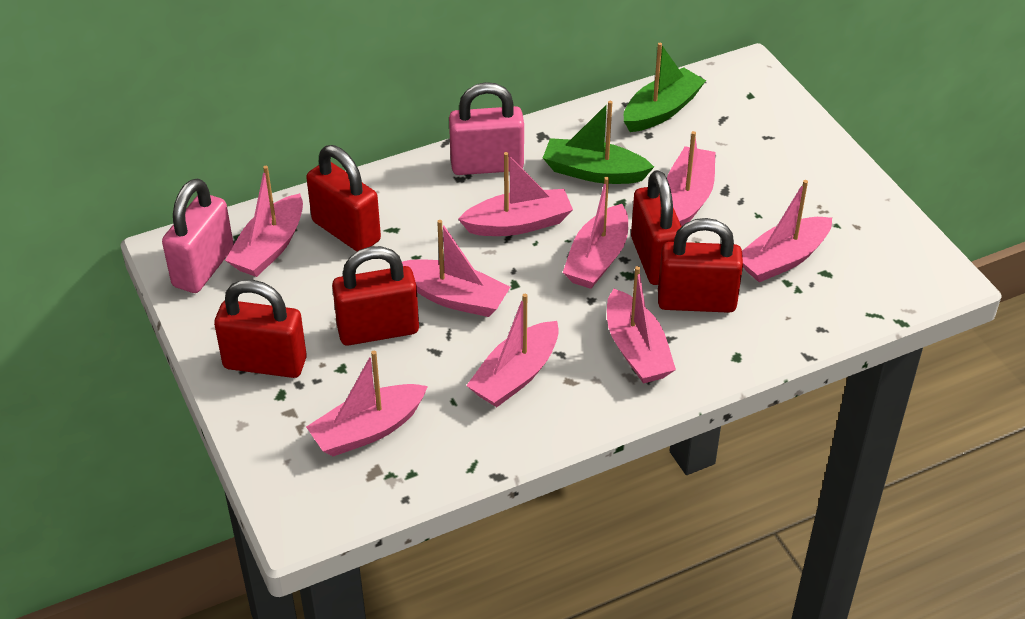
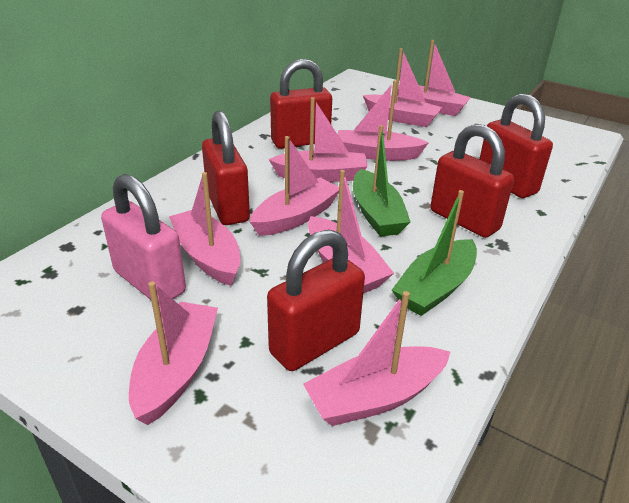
pink padlock: 2 -> 1

